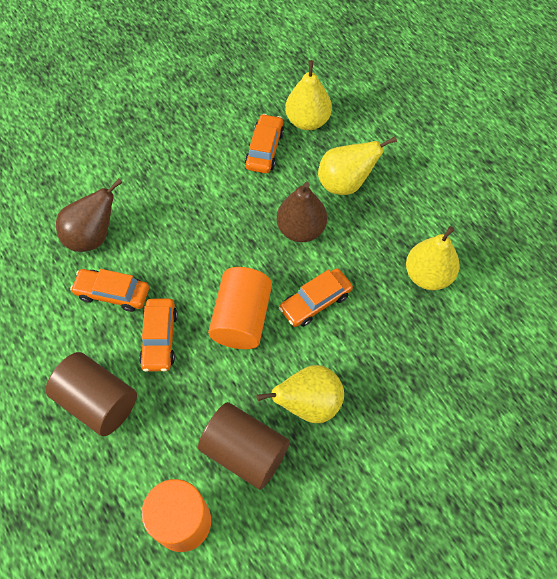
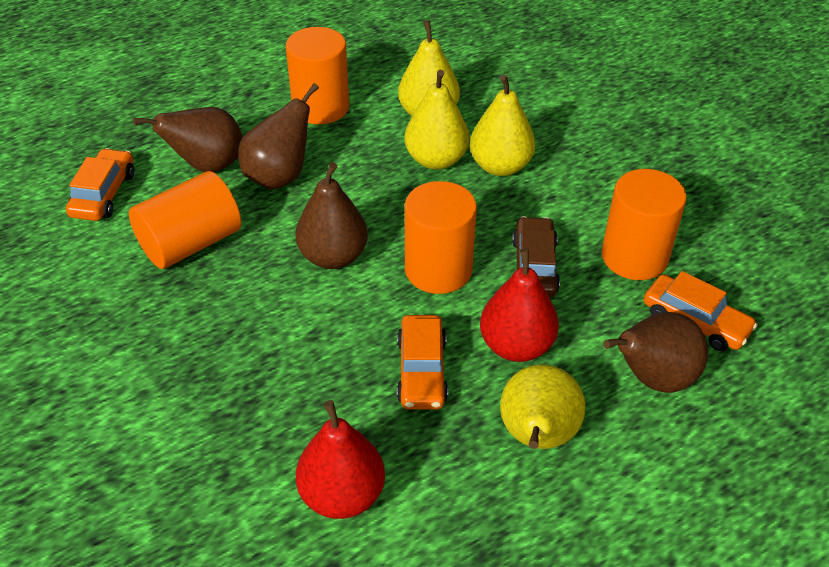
brown car: 0 -> 1
brown cylinder: 2 -> 0
brown pear: 2 -> 4
orange car: 4 -> 3
orange cylinder: 2 -> 4
red pear: 0 -> 2

